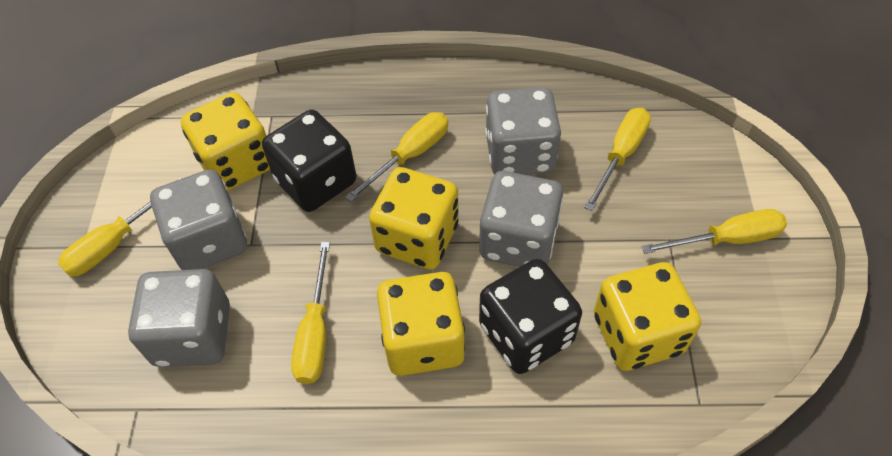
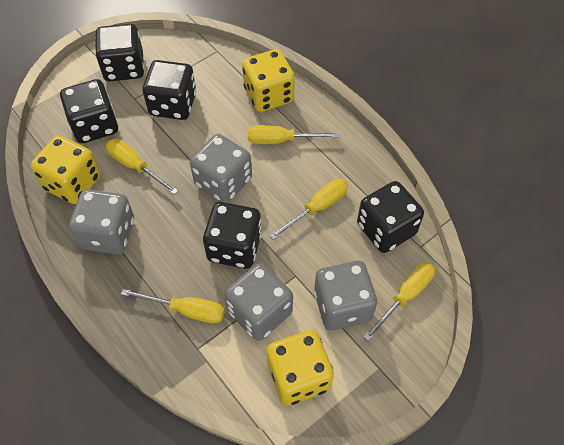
black dice: 2 -> 5
yellow dice: 4 -> 3

